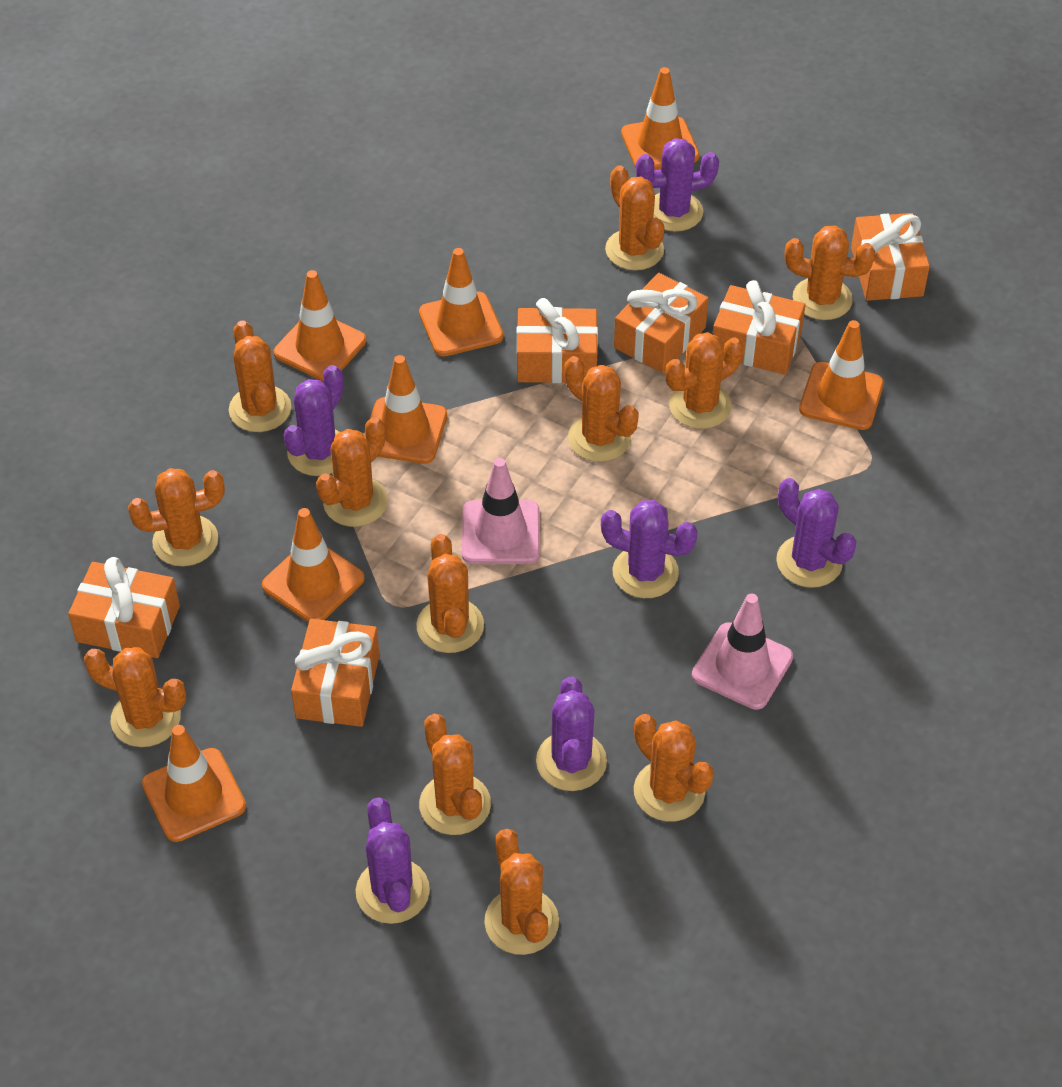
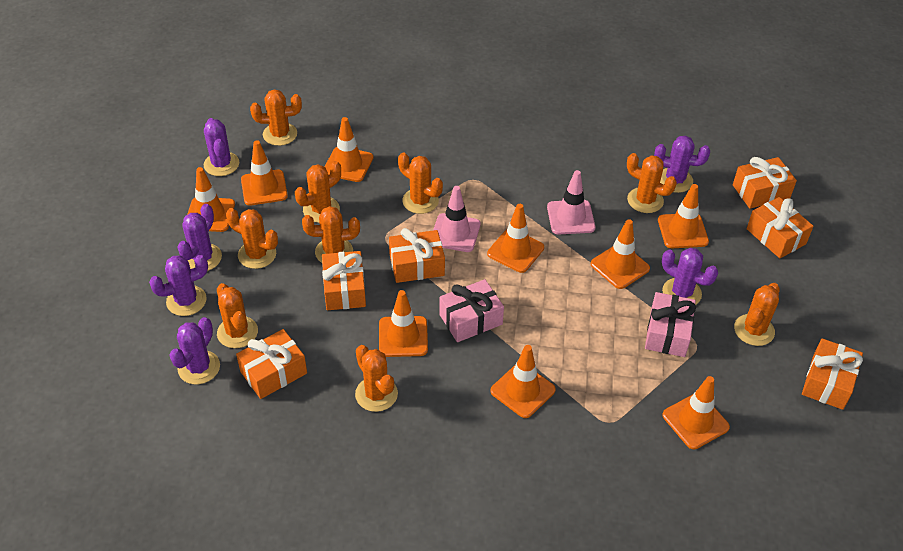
orange cactus: 12 -> 9
orange traffic cone: 7 -> 9
pink gift: 0 -> 2

